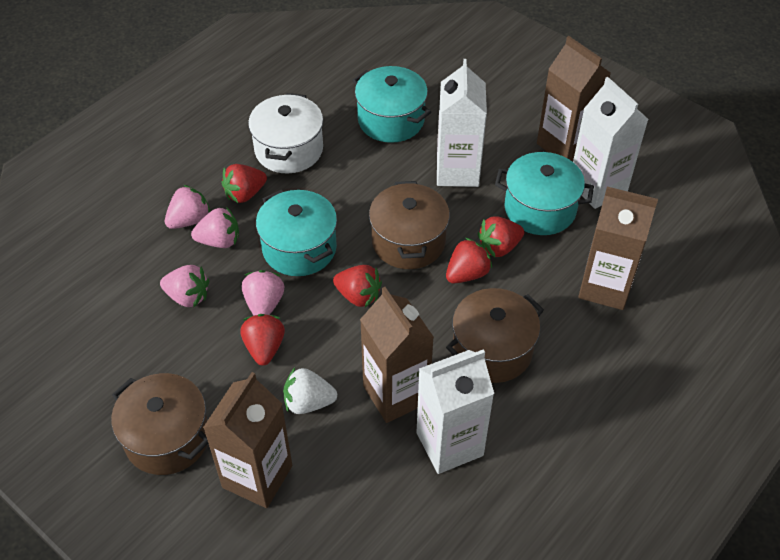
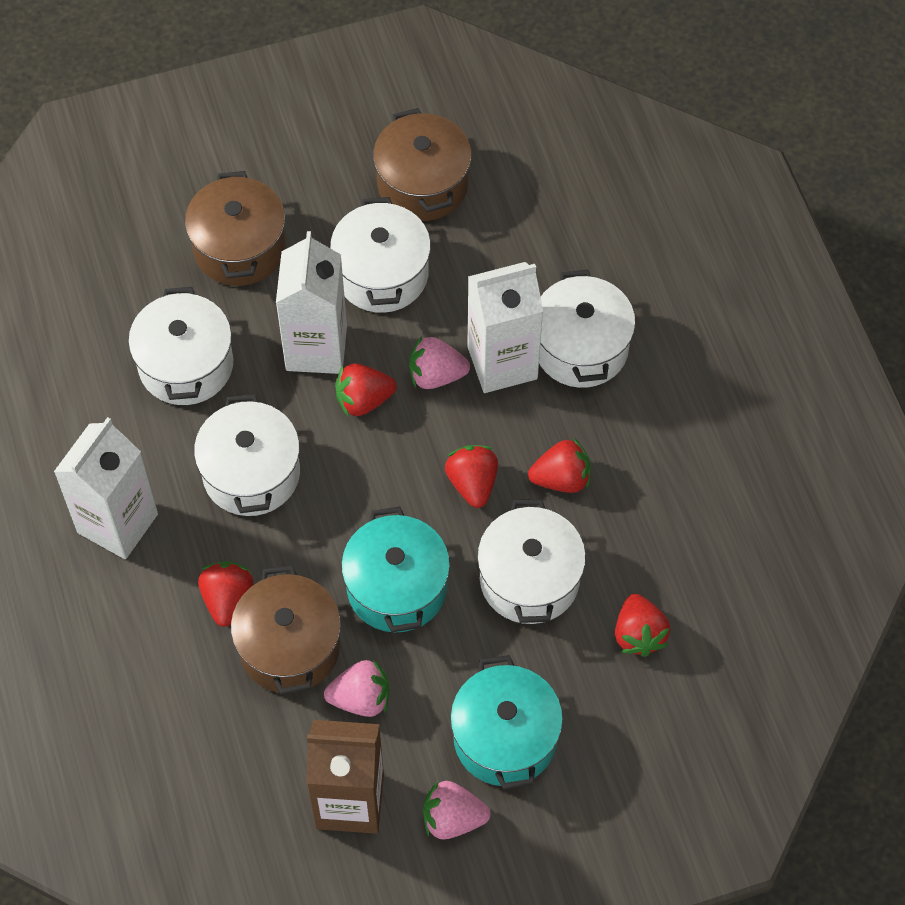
brown carton: 4 -> 1
pink strawberry: 4 -> 3
turquoise pot: 3 -> 2
white pot: 1 -> 5
white strawberry: 1 -> 0

